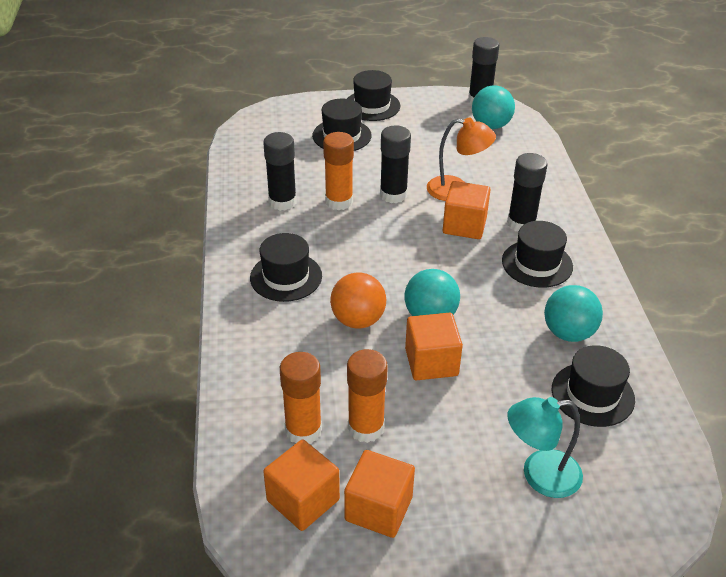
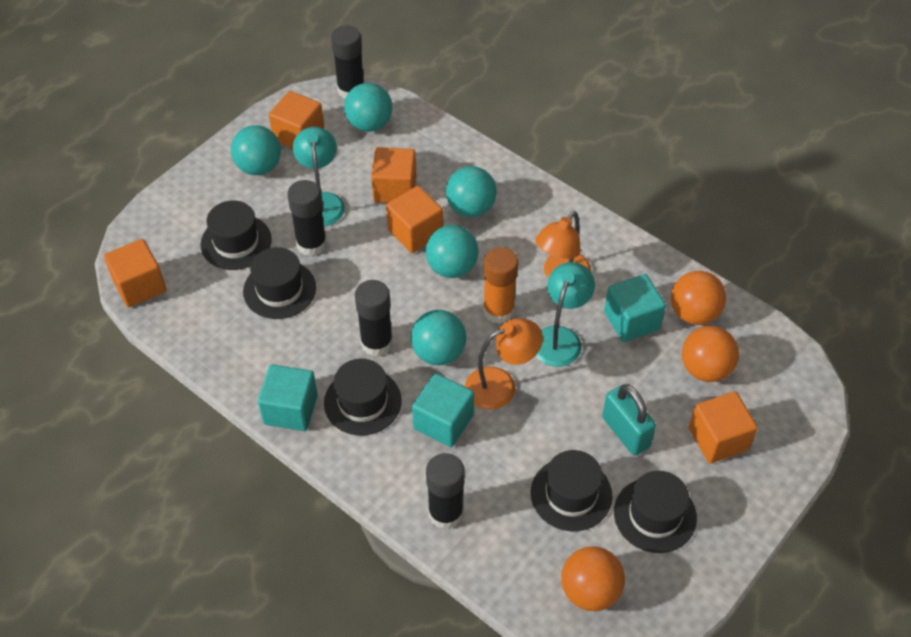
orange ball: 1 -> 3
orange cube: 4 -> 5
orange glue stick: 3 -> 1
orange lamp: 1 -> 2
turquoise ball: 3 -> 5
turquoise cube: 0 -> 3
turquoise lamp: 1 -> 2
turquoise padlock: 0 -> 1

